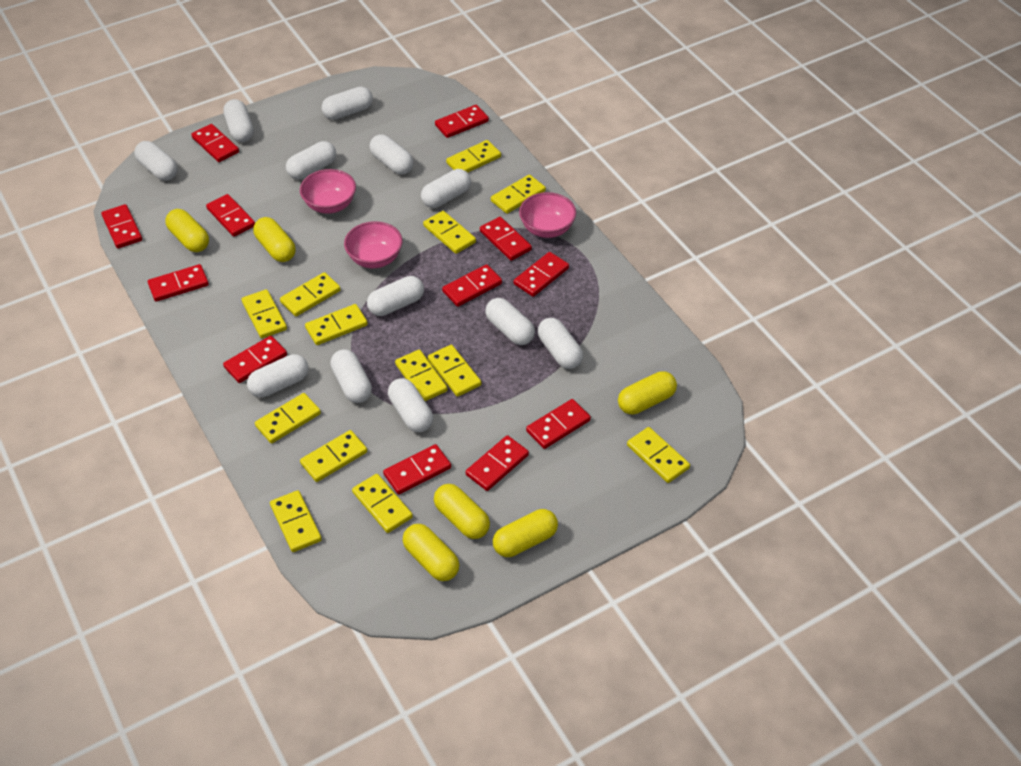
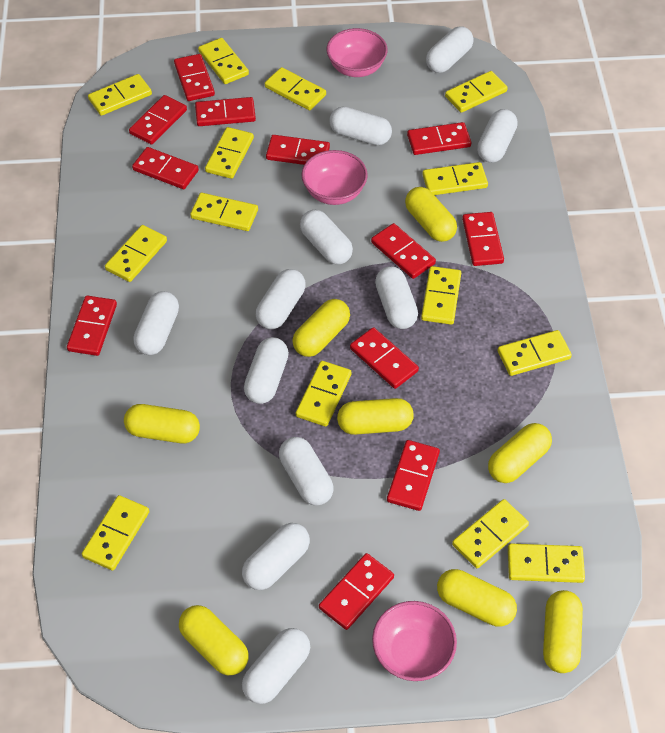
white capsule: 12 -> 11
yellow capsule: 6 -> 8
yellow domino: 13 -> 14

